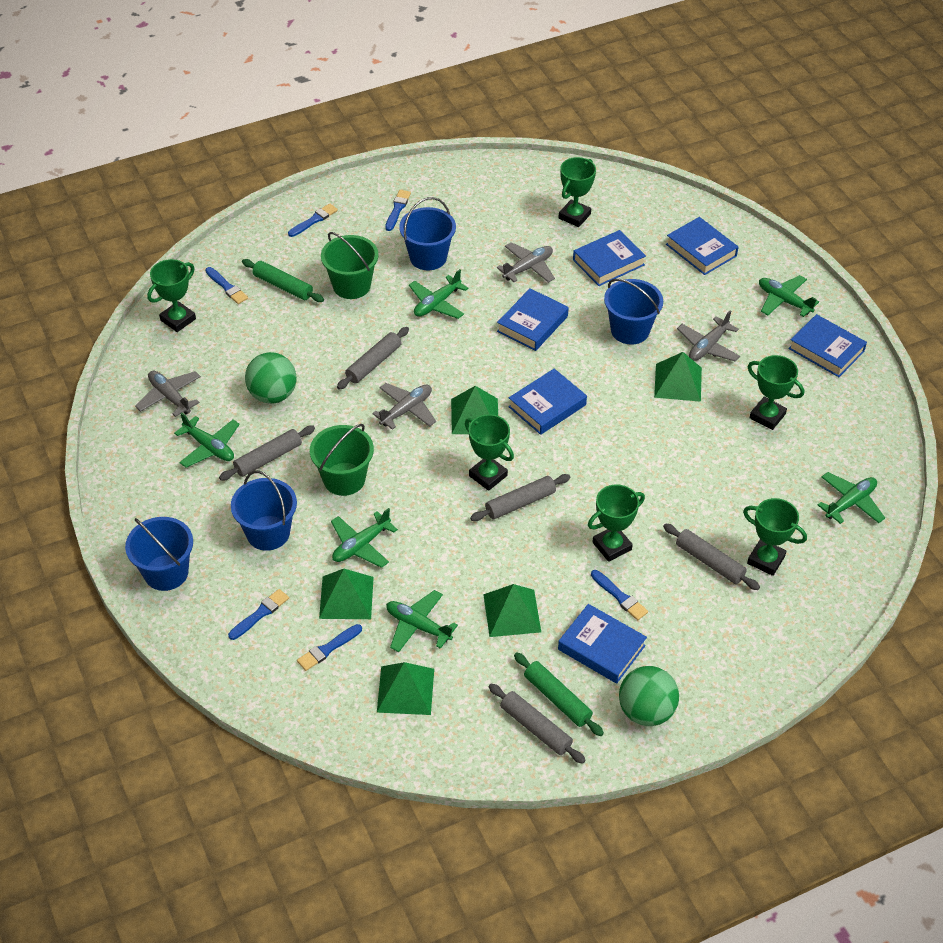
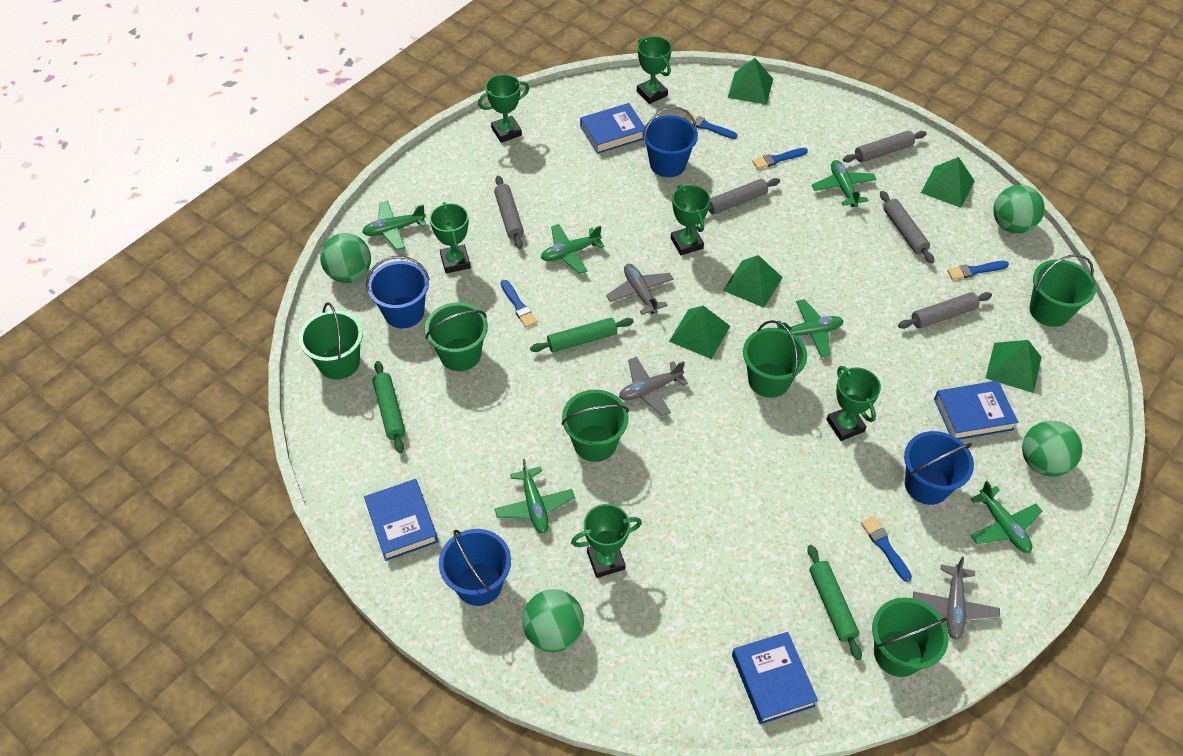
blue book: 6 -> 4
blue brush: 6 -> 5
green ball: 2 -> 4
green bucket: 2 -> 6
green rolling pin: 2 -> 3
grey plane: 4 -> 3

